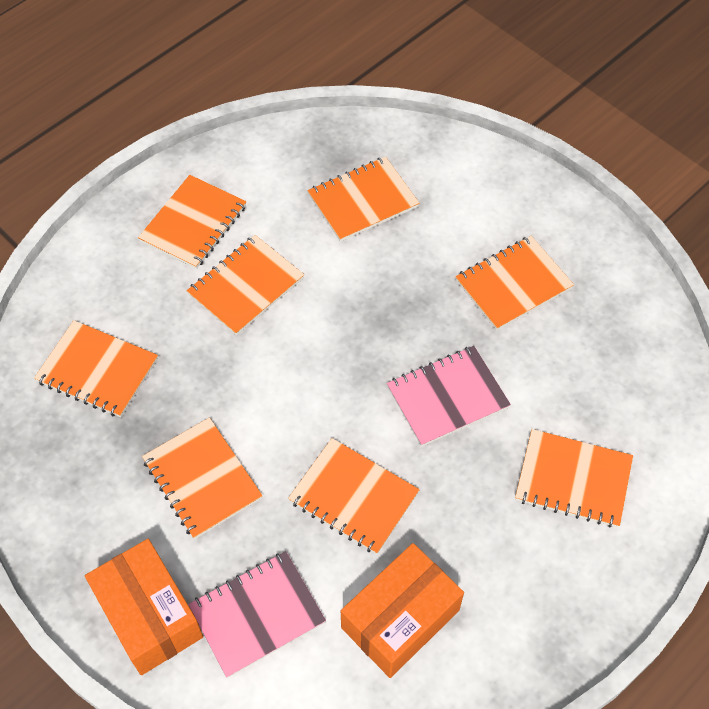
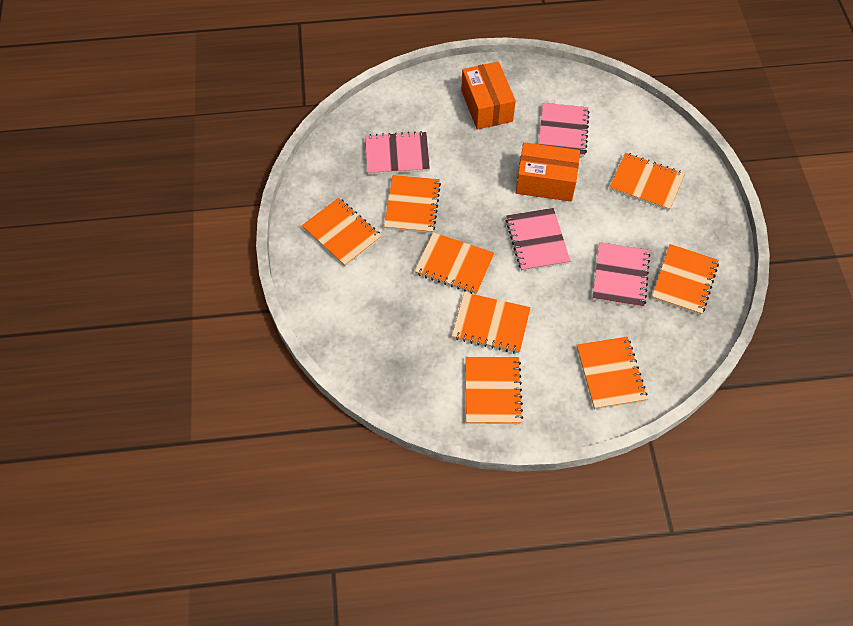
pink notebook: 2 -> 4

